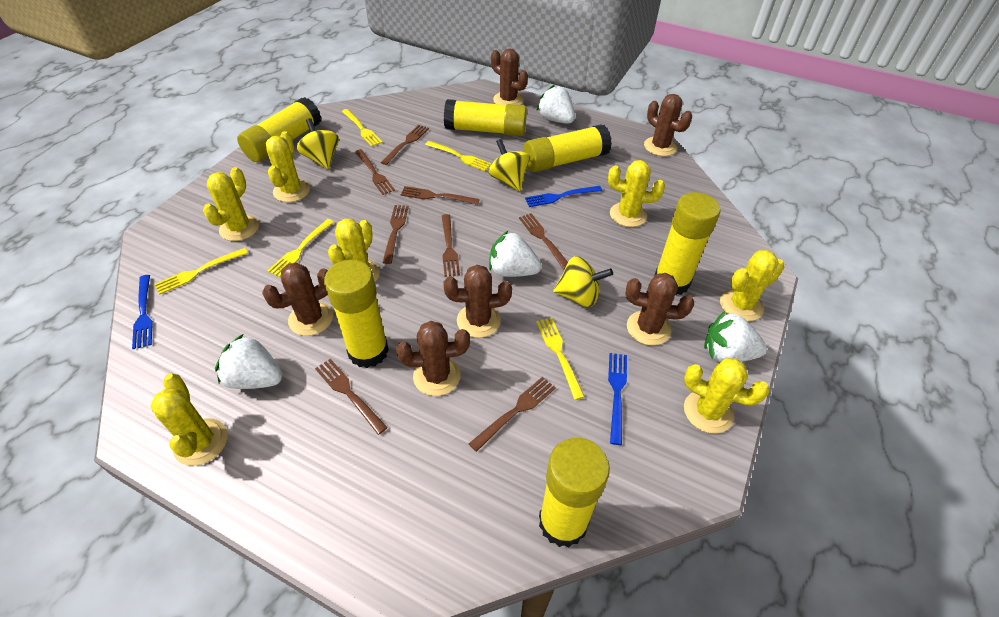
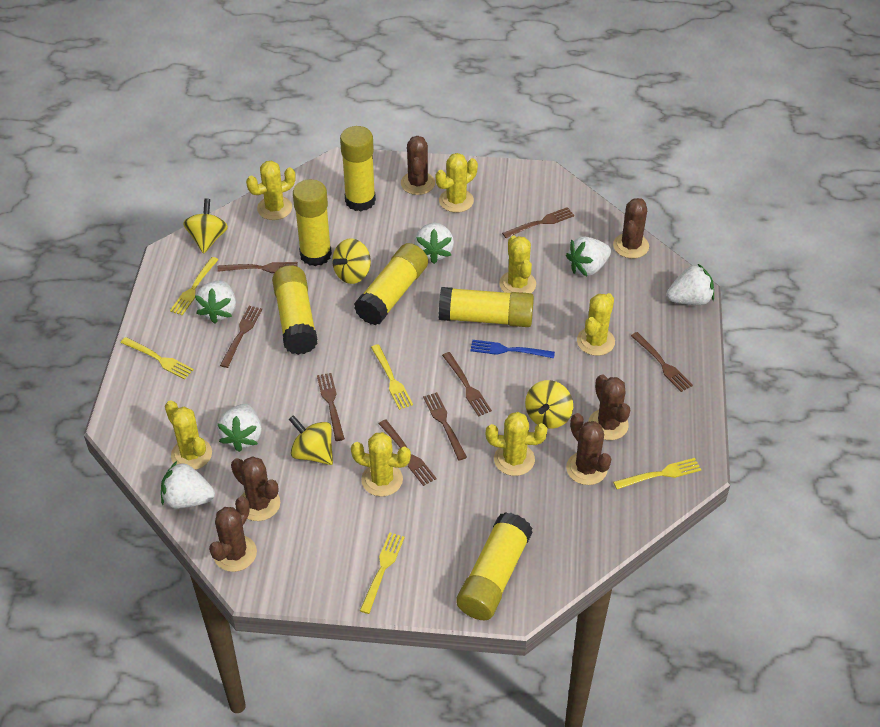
blue fork: 3 -> 1
white strawberry: 4 -> 6
yellow spinning top: 3 -> 4

